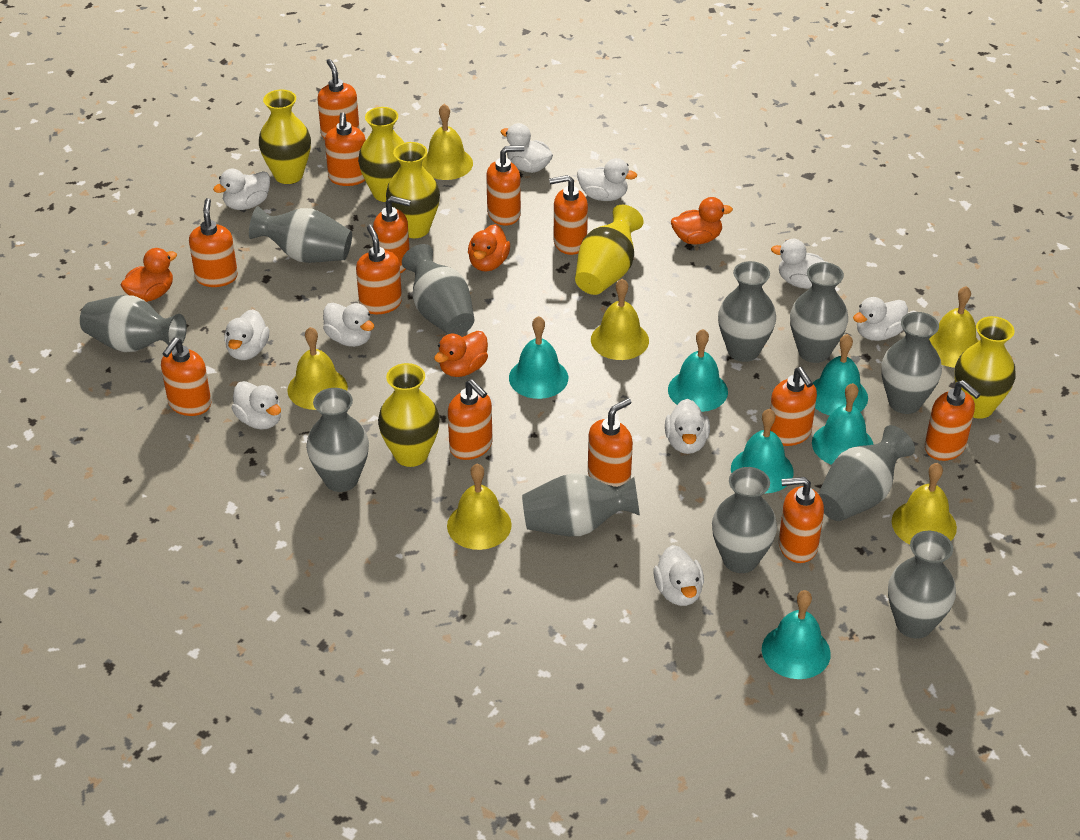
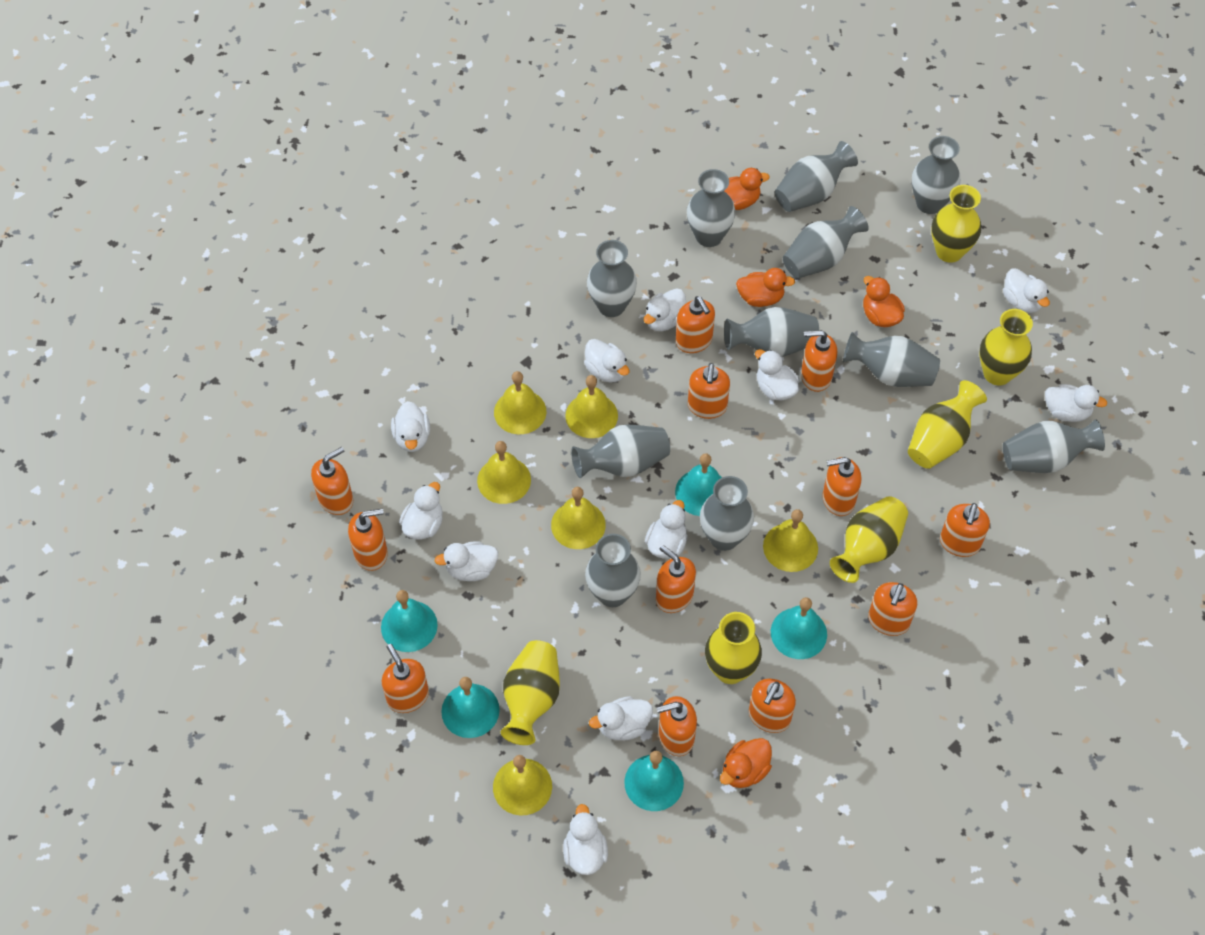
orange soap dispenser: 13 -> 12
turquoise bell: 6 -> 5
white duck: 10 -> 11

